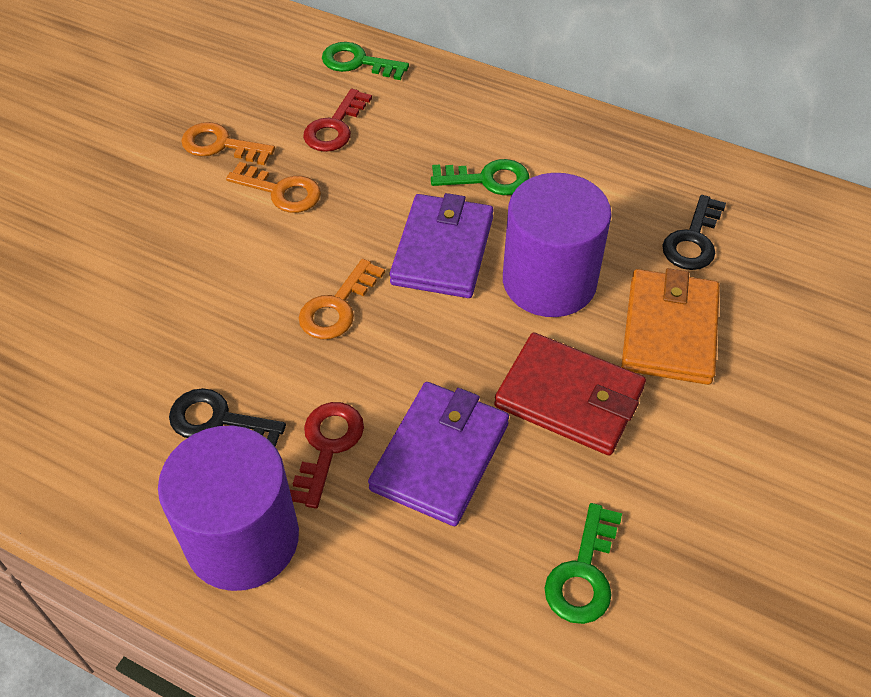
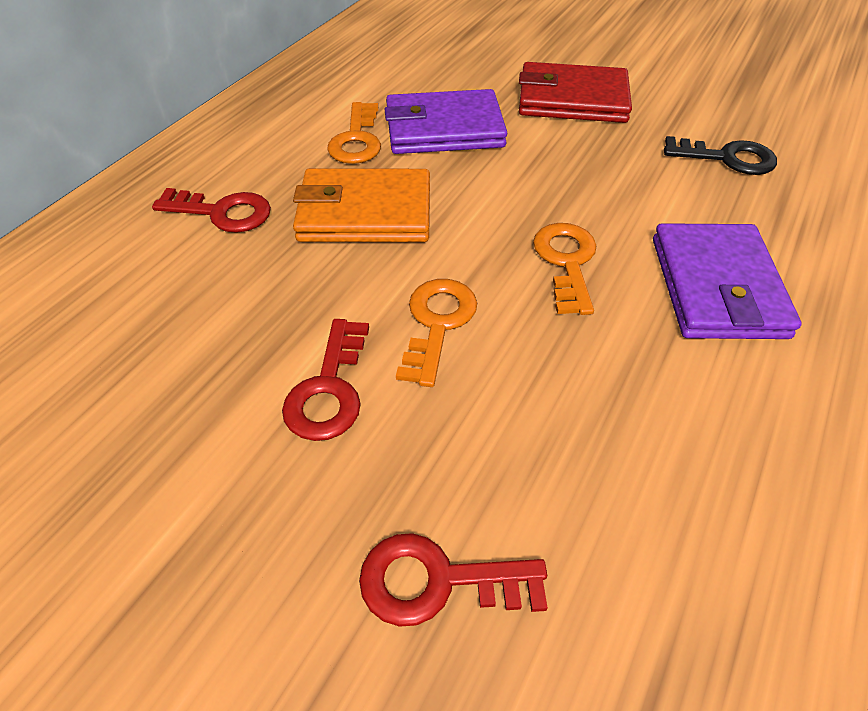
black key: 2 -> 1
green key: 3 -> 0
purple cylinder: 2 -> 0
red key: 2 -> 3

